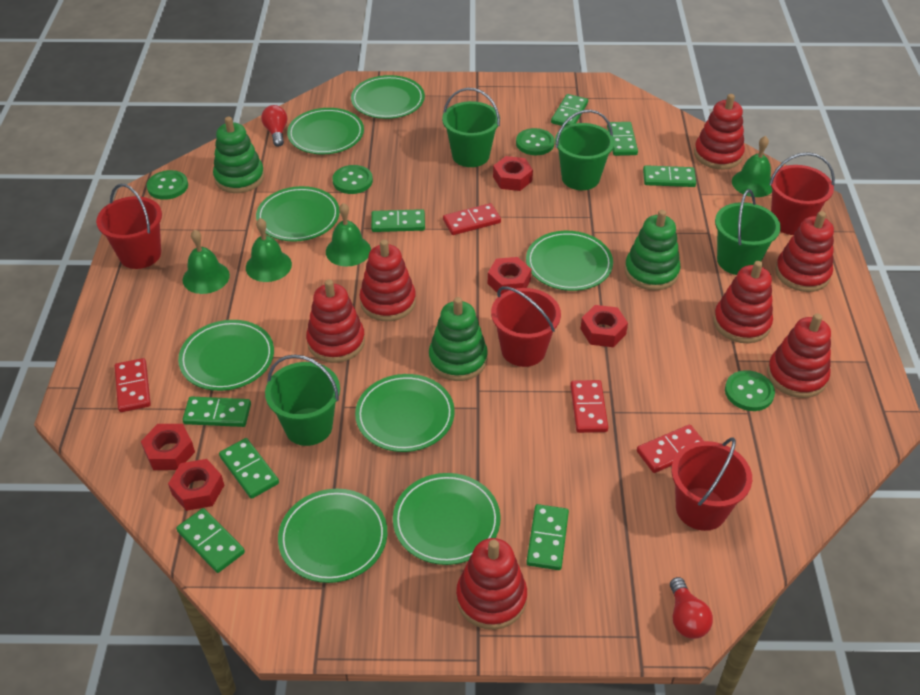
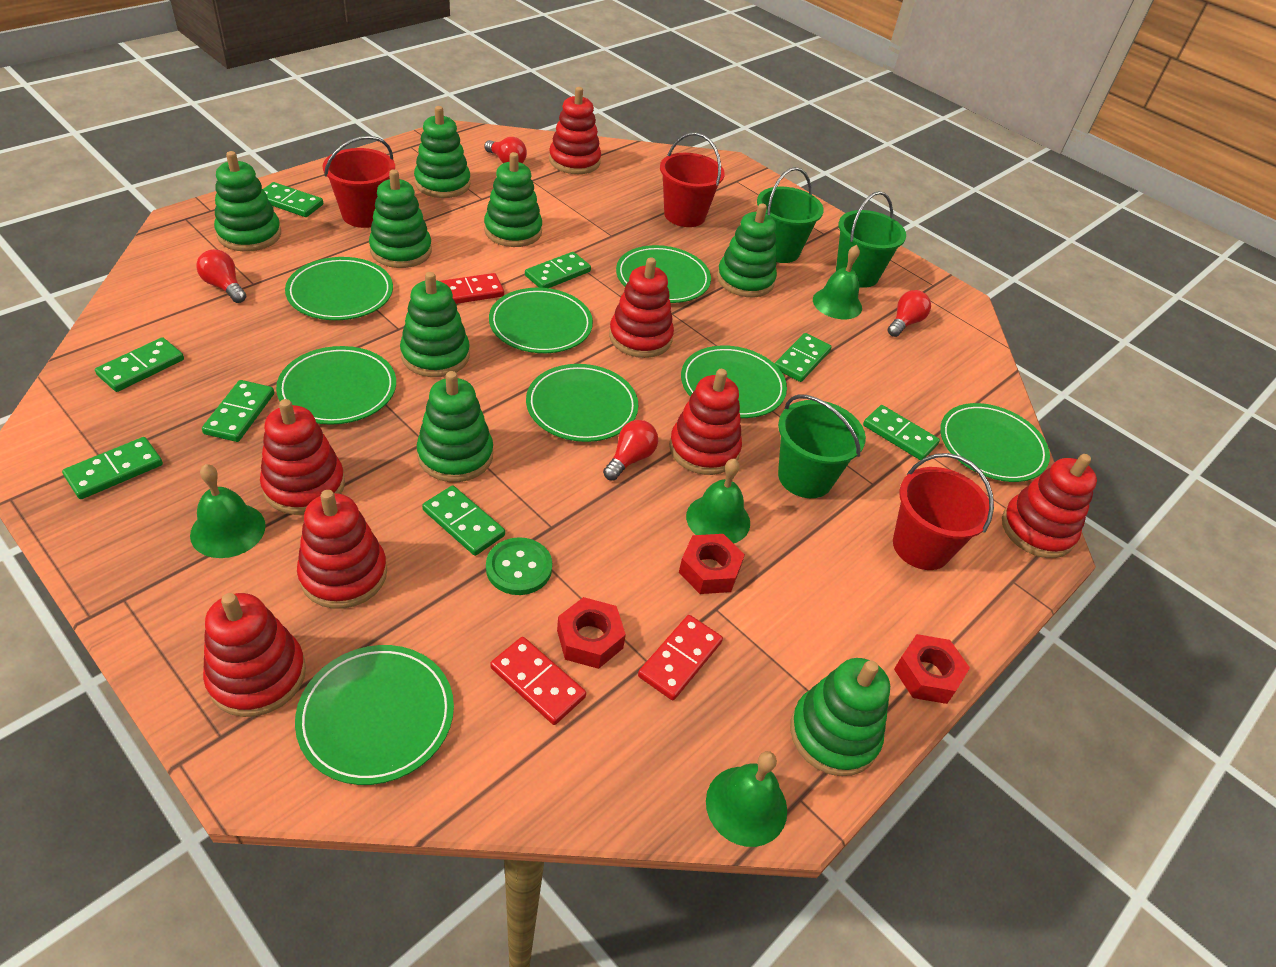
green bucket: 4 -> 3
green button: 4 -> 1
green stacking toy: 3 -> 8
red bucket: 4 -> 3
red domino: 4 -> 3
red light bulb: 2 -> 4
red nut: 5 -> 3

